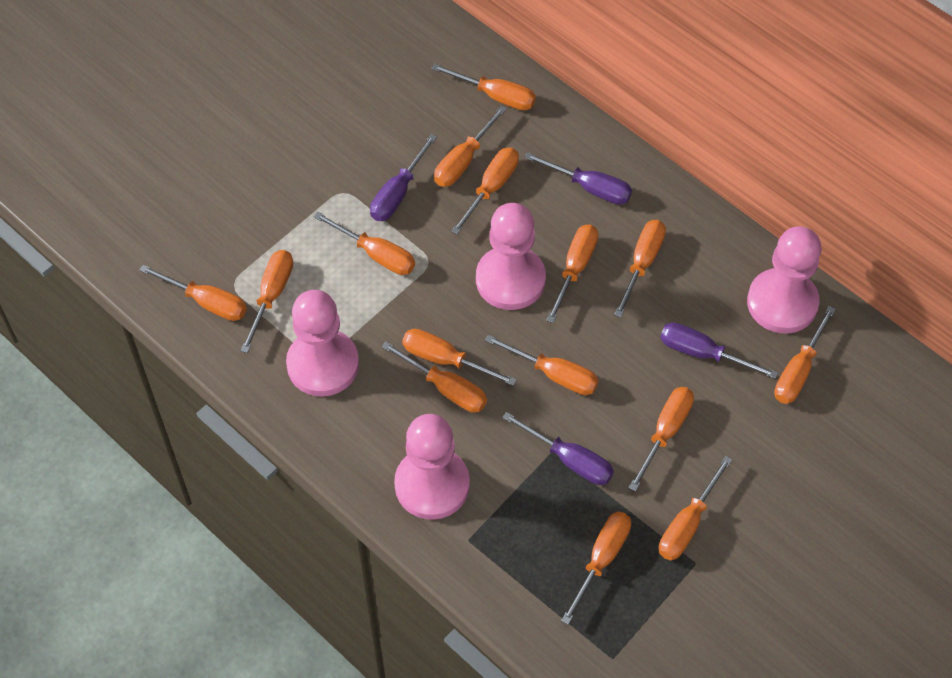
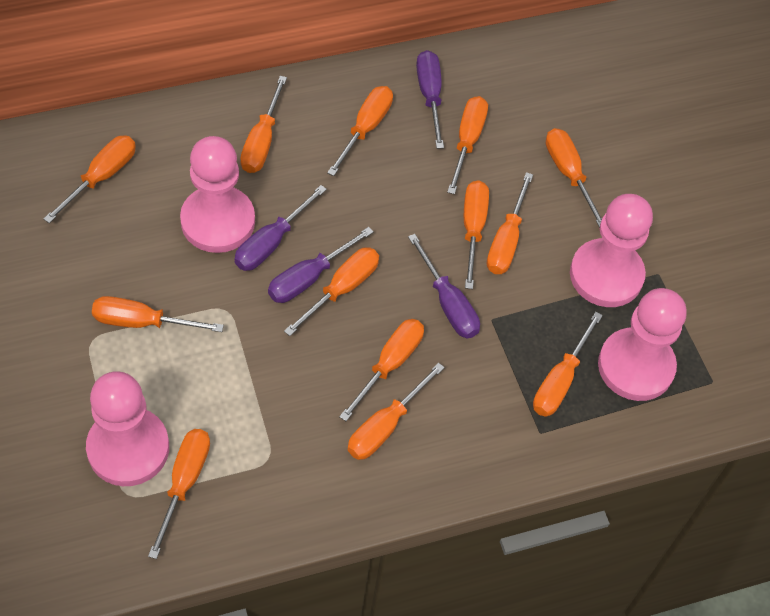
orange screwdriver: 15 -> 13

